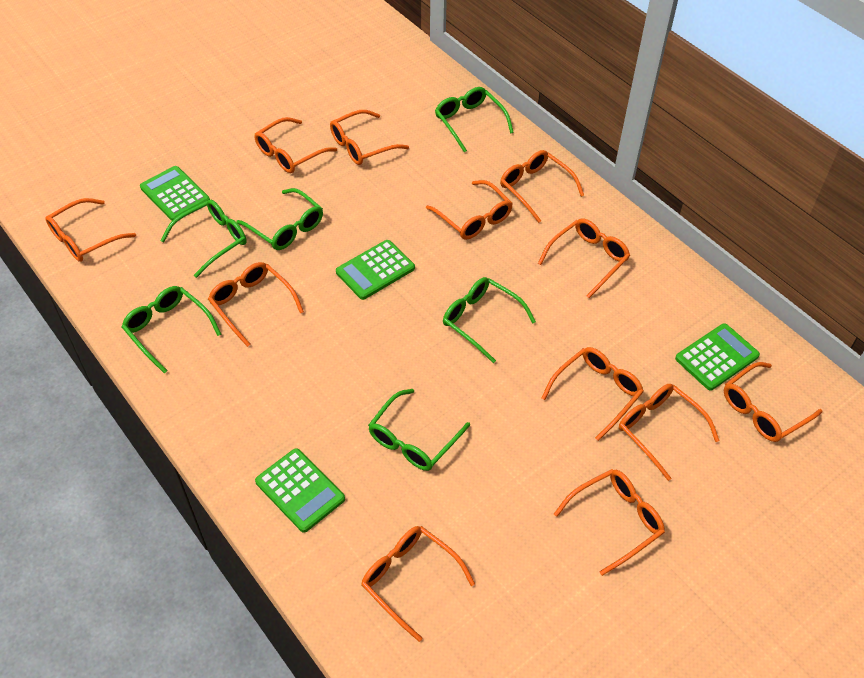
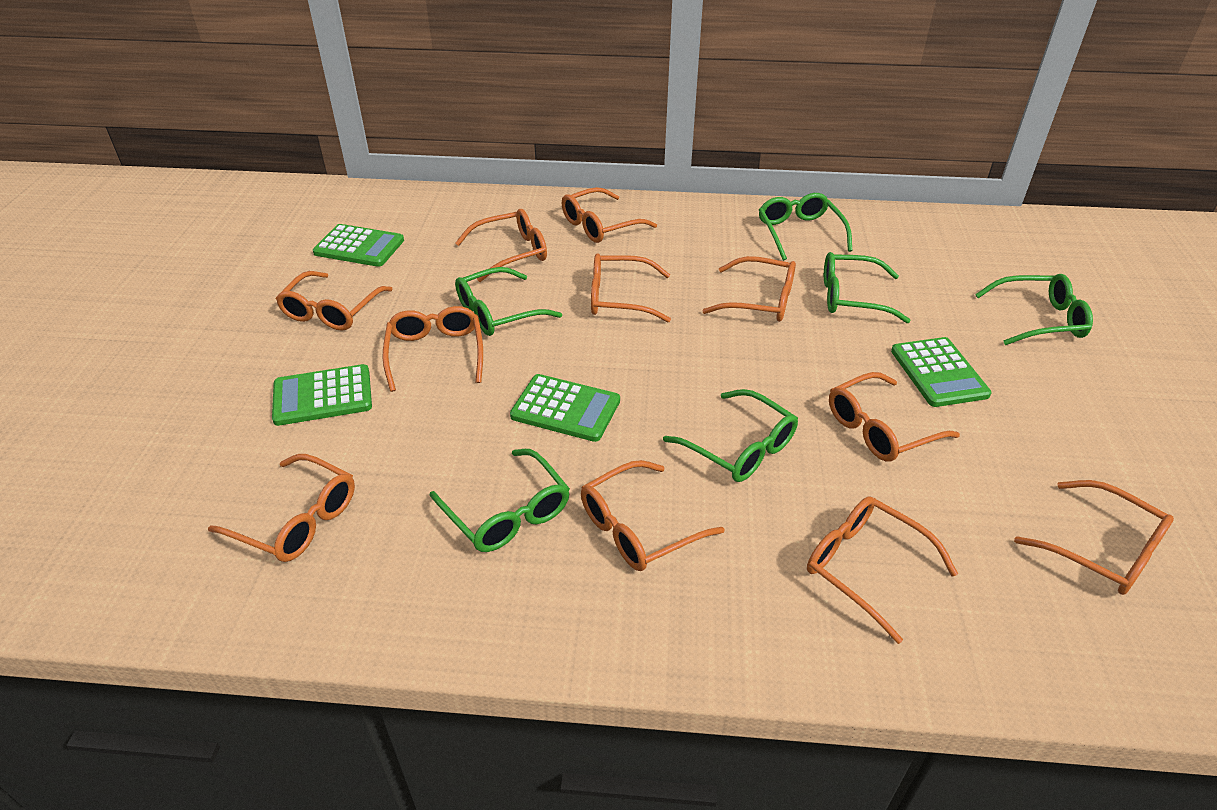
orange glasses: 12 -> 11

